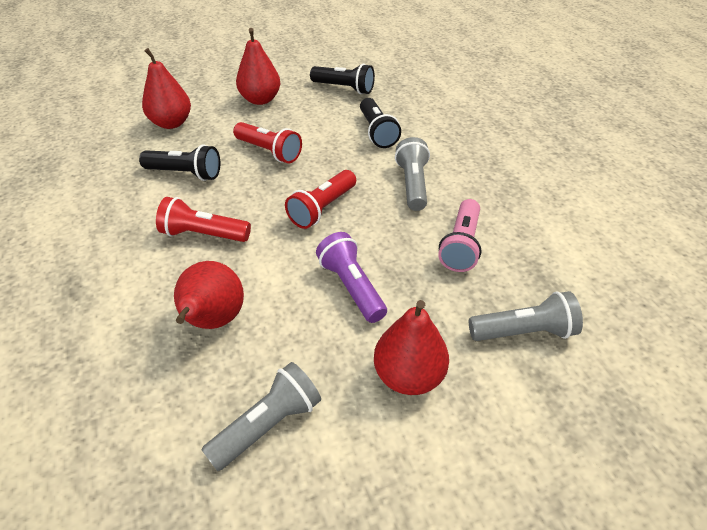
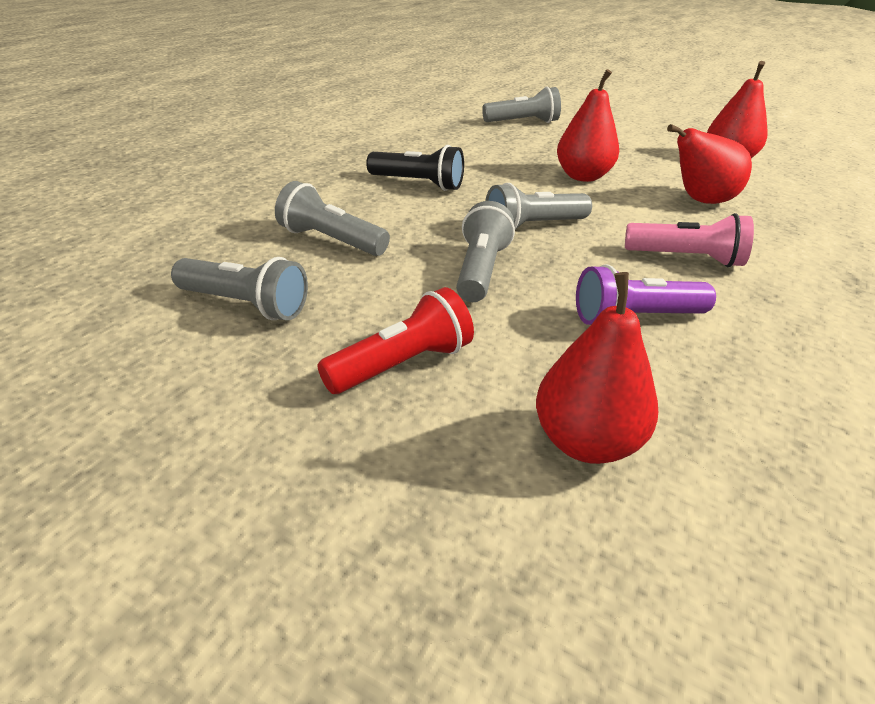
black flashlight: 3 -> 1
grey flashlight: 3 -> 5
red flashlight: 3 -> 1

